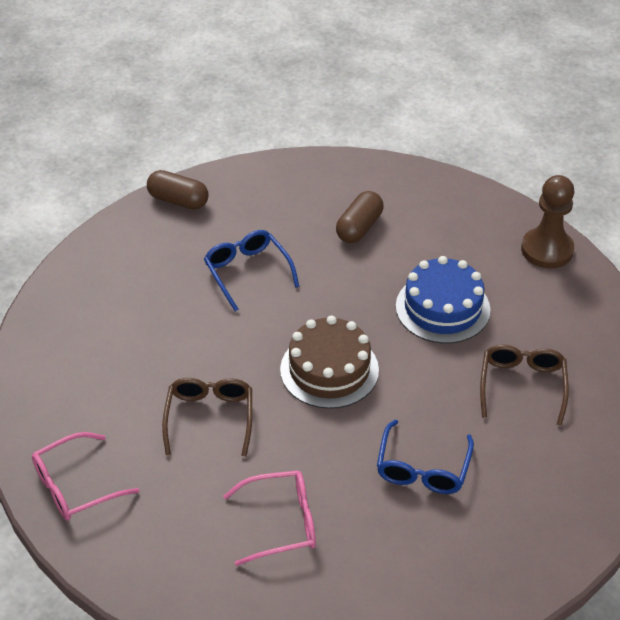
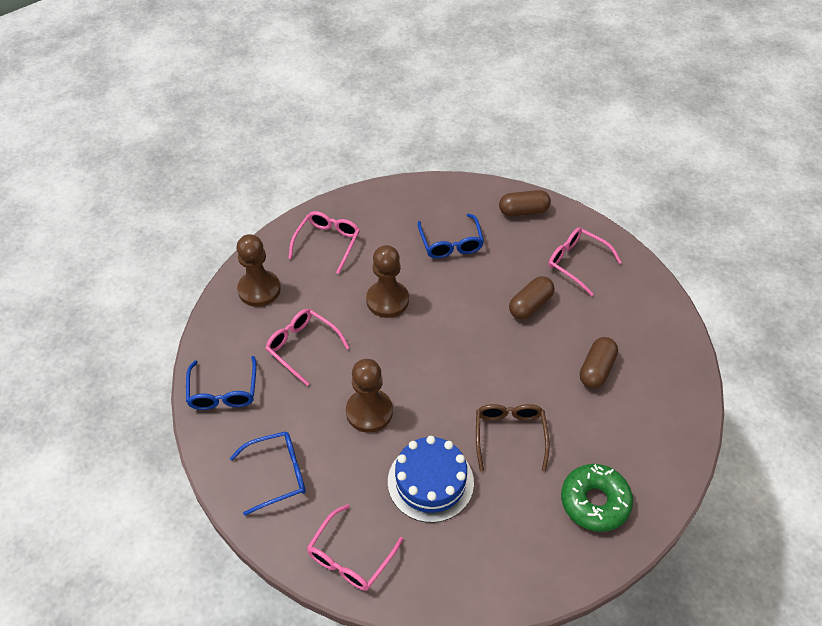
blue glasses: 2 -> 3
brown cake: 1 -> 0
brown capsule: 2 -> 3
brown glasses: 2 -> 1
brown pawn: 1 -> 3
green donut: 0 -> 1
pink glasses: 2 -> 4

